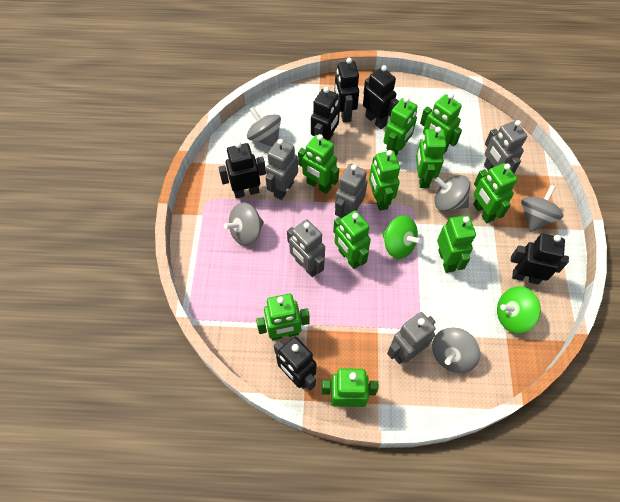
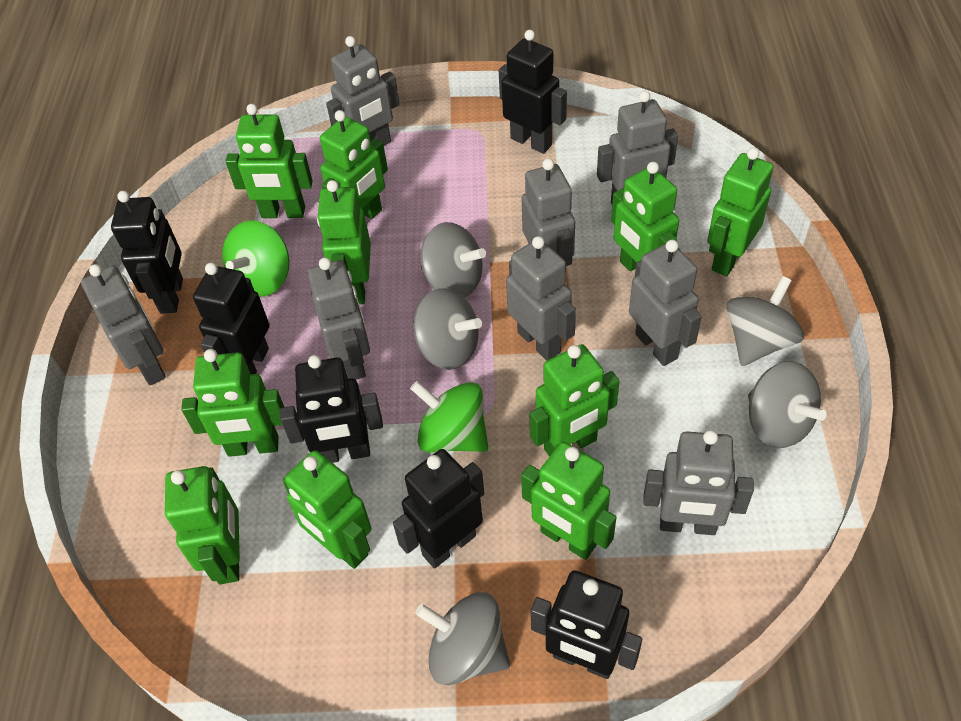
grey robot: 5 -> 8

